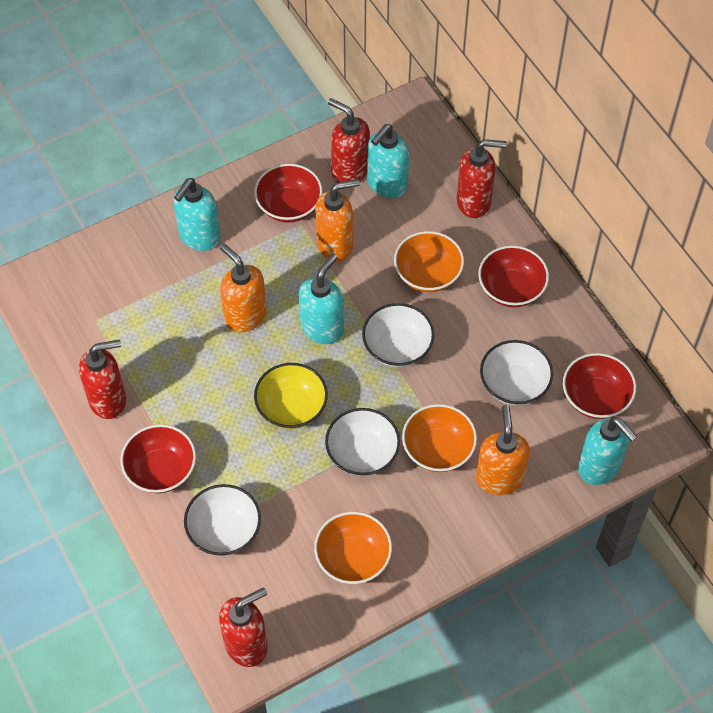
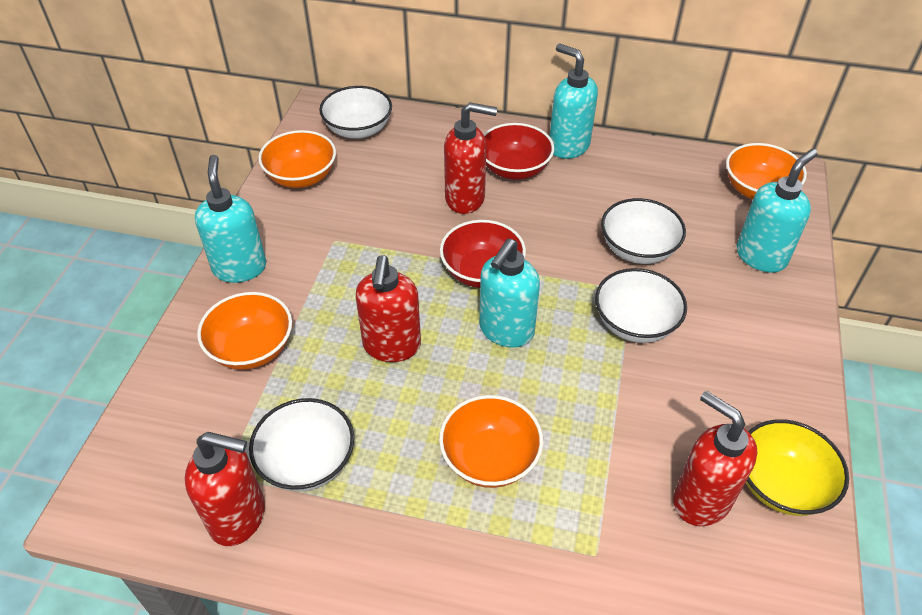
orange bowl: 3 -> 4
orange soap dispenser: 3 -> 0
red bowl: 4 -> 2

